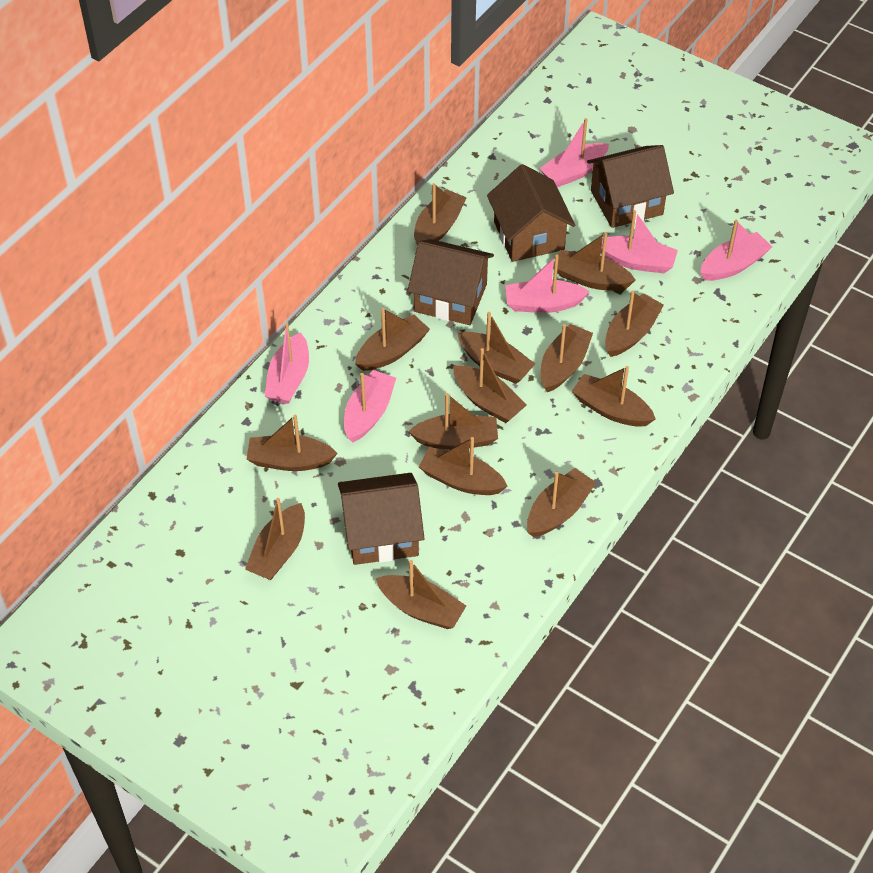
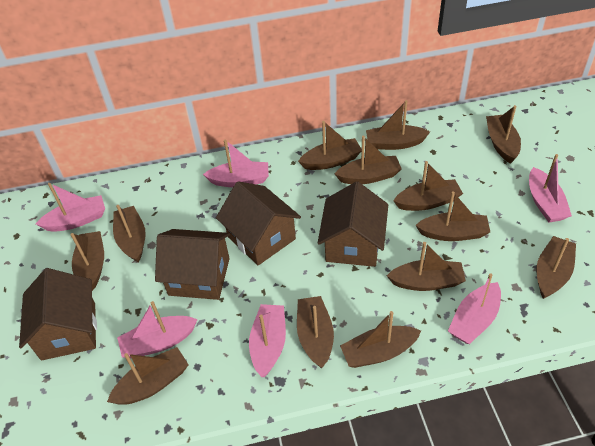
brown boat: 14 -> 13

